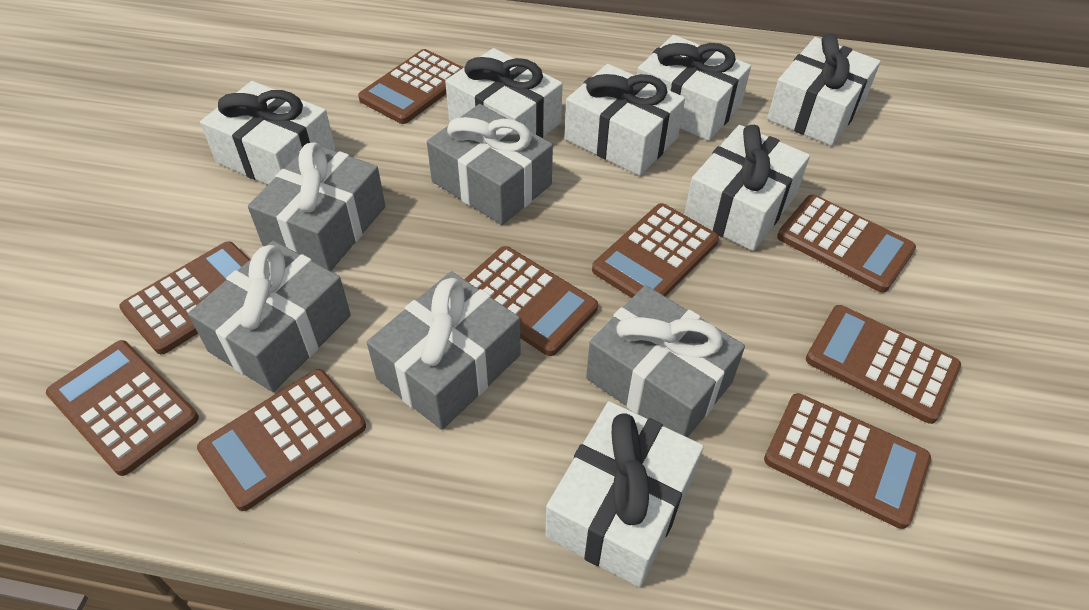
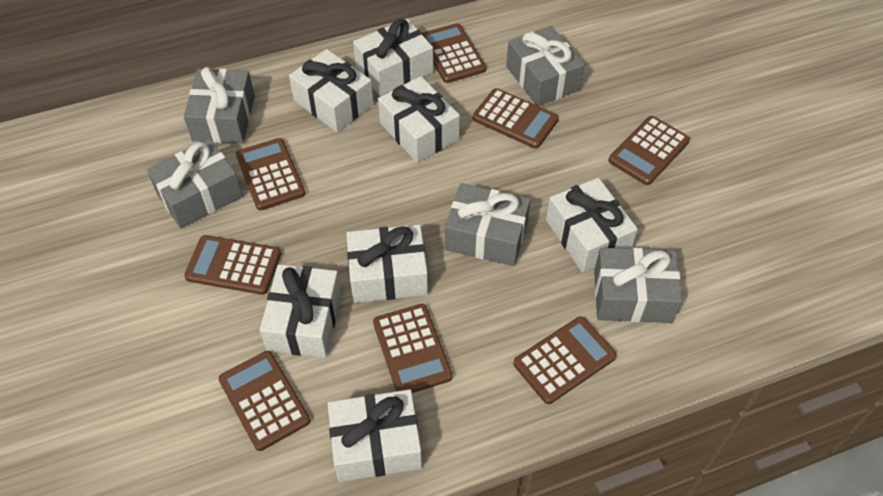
brown calculator: 9 -> 8

